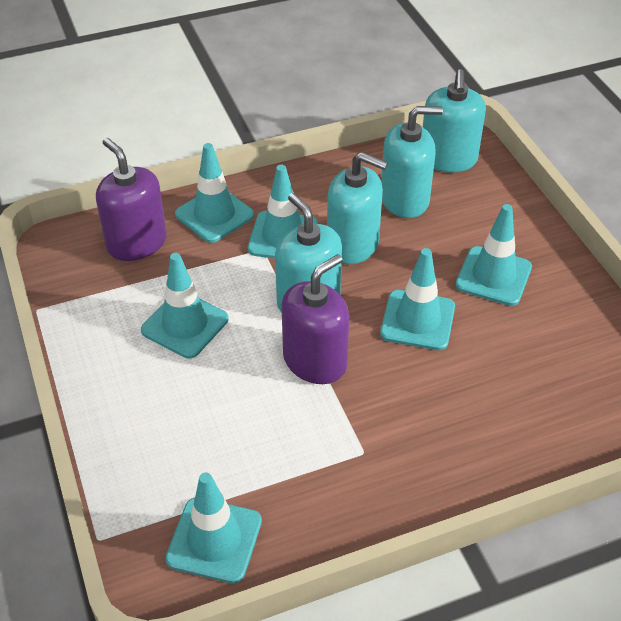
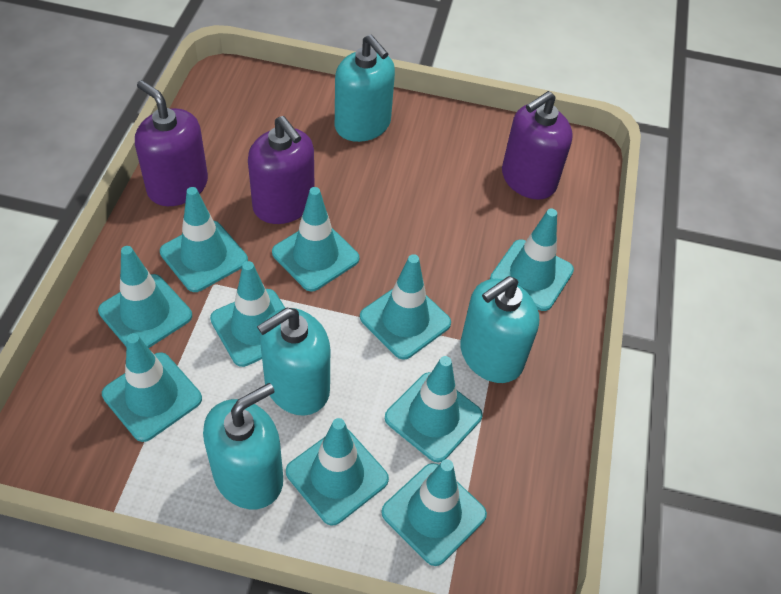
purple soap dispenser: 2 -> 3
turquoise traffic cone: 6 -> 10

